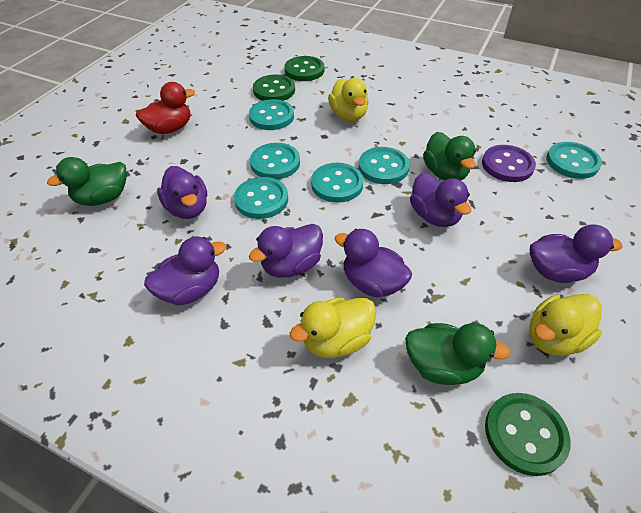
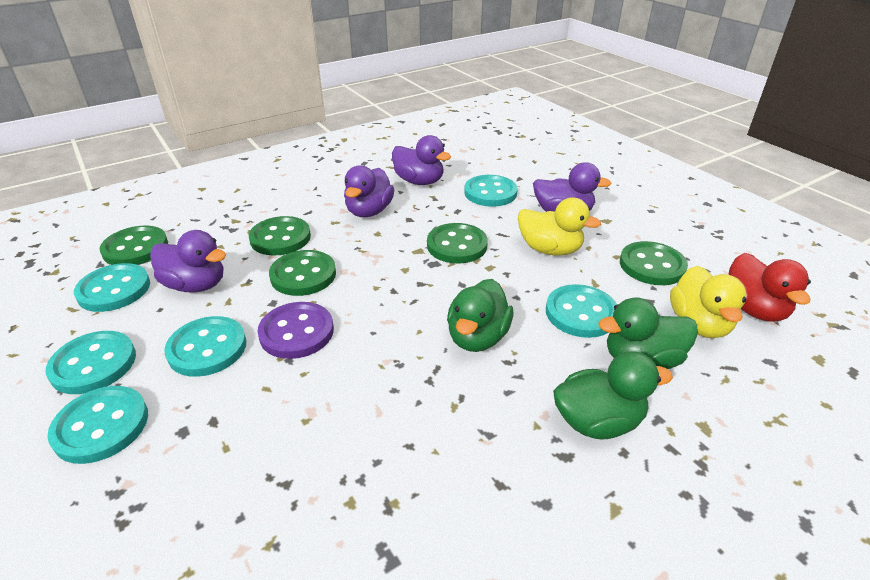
green button: 3 -> 5
purple duck: 6 -> 4
yellow duck: 3 -> 2

